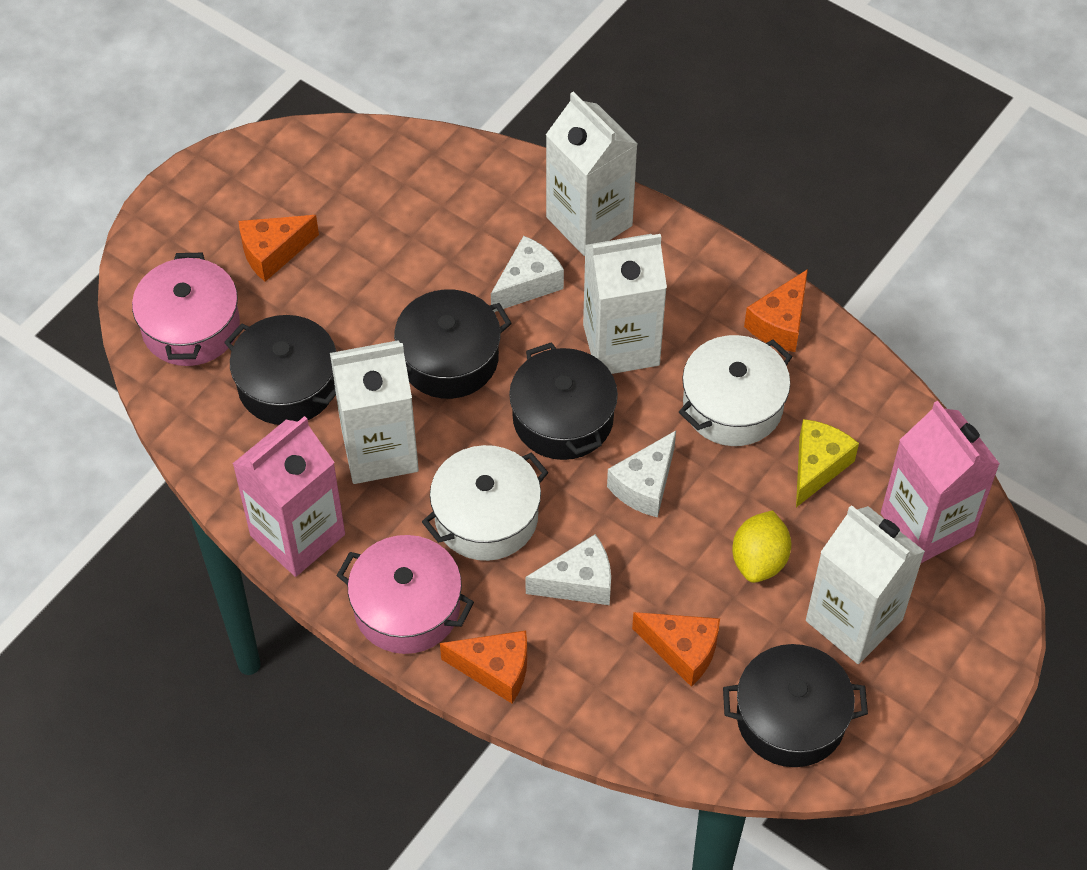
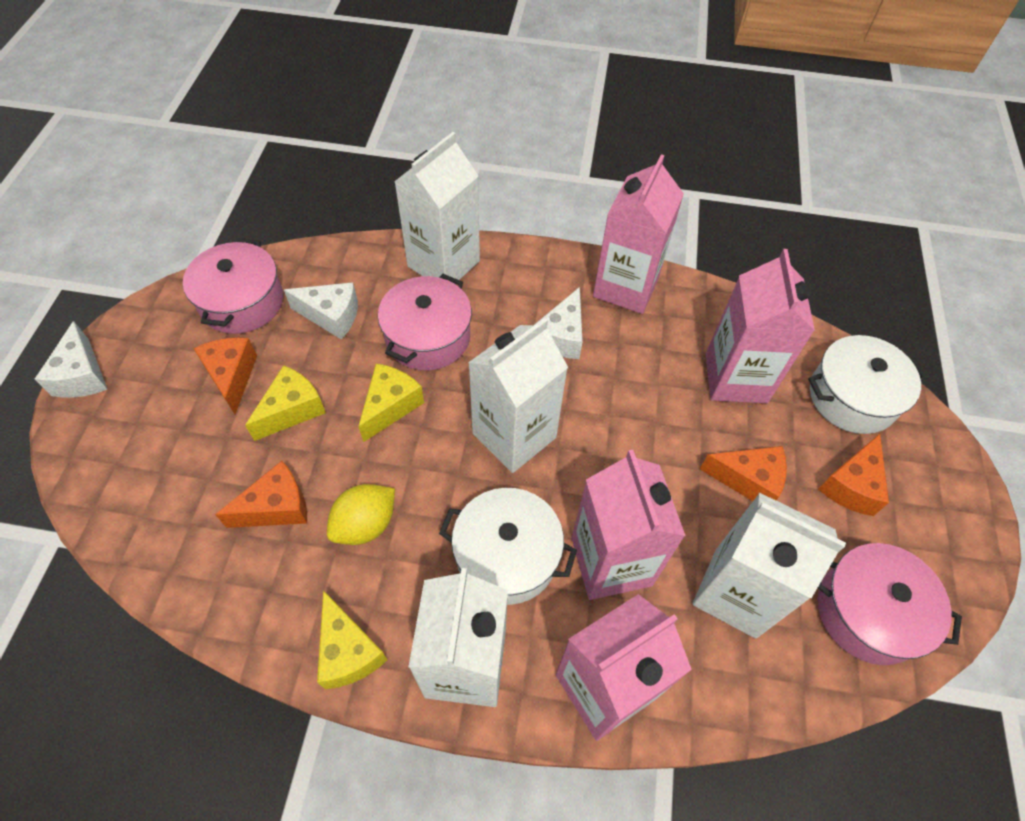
black pot: 4 -> 0
pink carton: 2 -> 4
pink pot: 2 -> 3
yellow cheese: 1 -> 3

